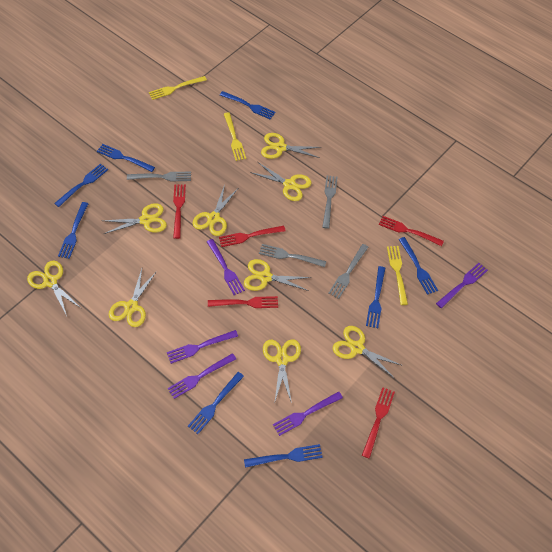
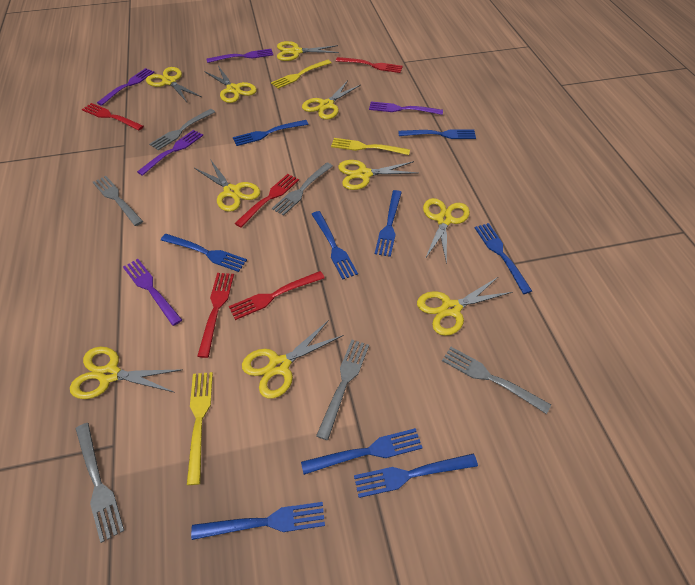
blue fork: 8 -> 9
grey fork: 4 -> 6
yellow scissors: 9 -> 10

